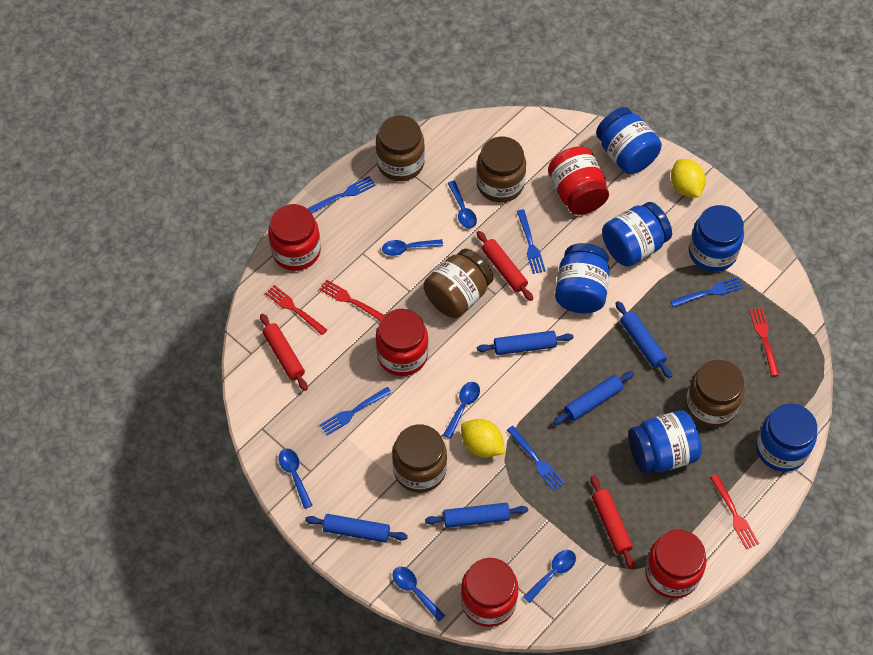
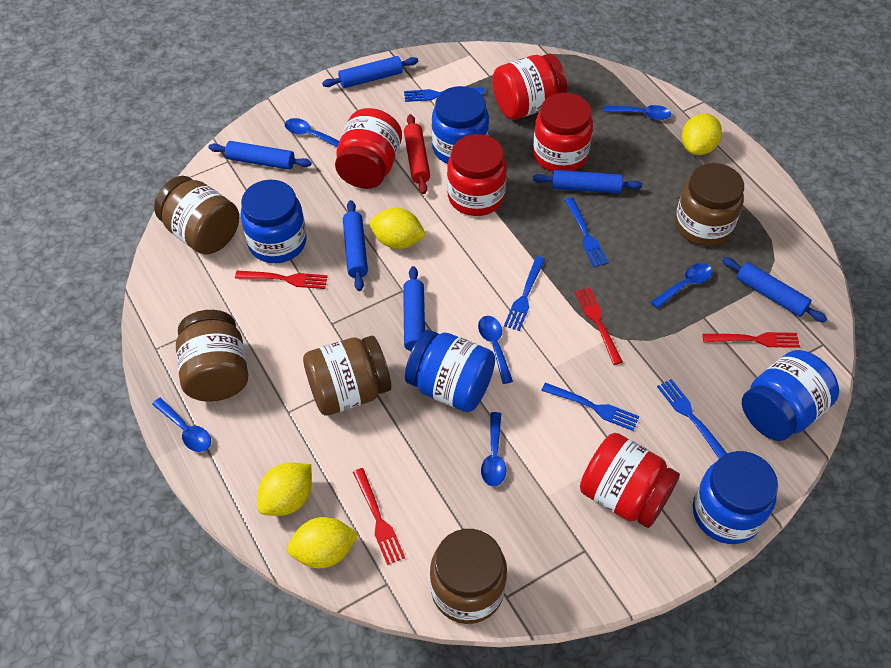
blue jar: 6 -> 5
blue rolling pin: 5 -> 6
red rolling pin: 3 -> 1
yellow lemon: 2 -> 4

